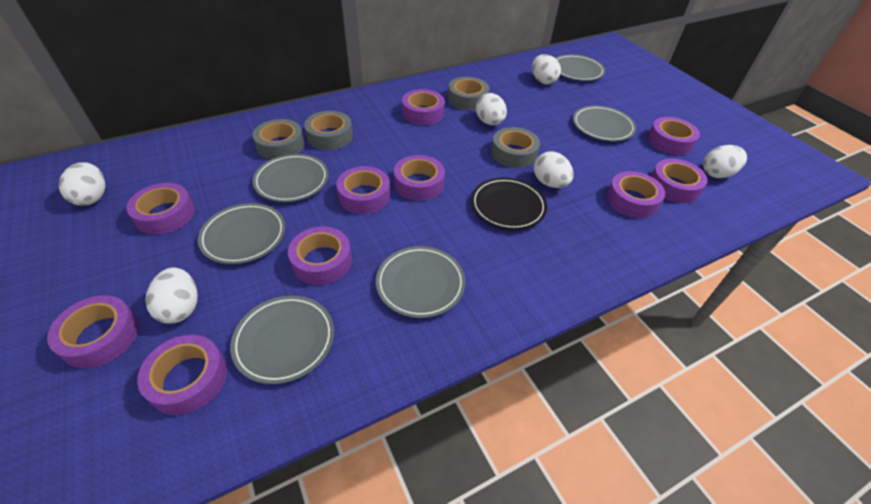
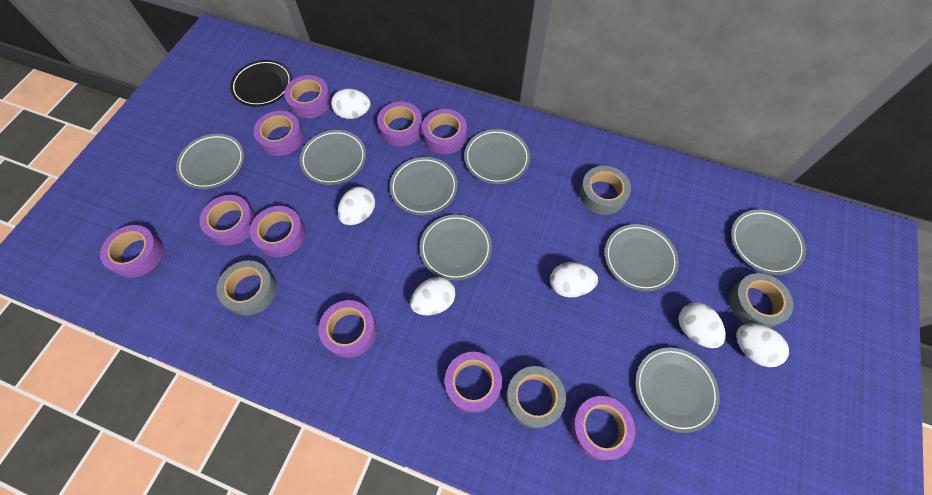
grey plate: 6 -> 8

